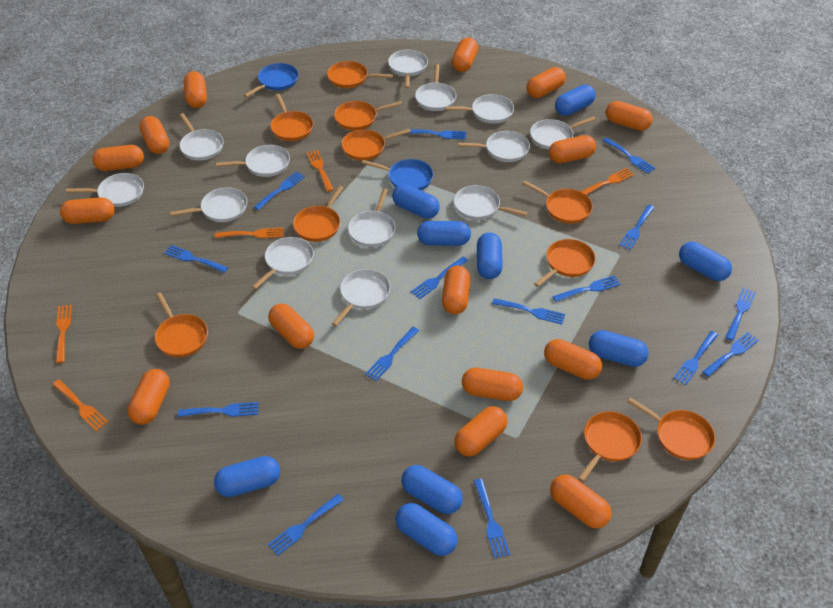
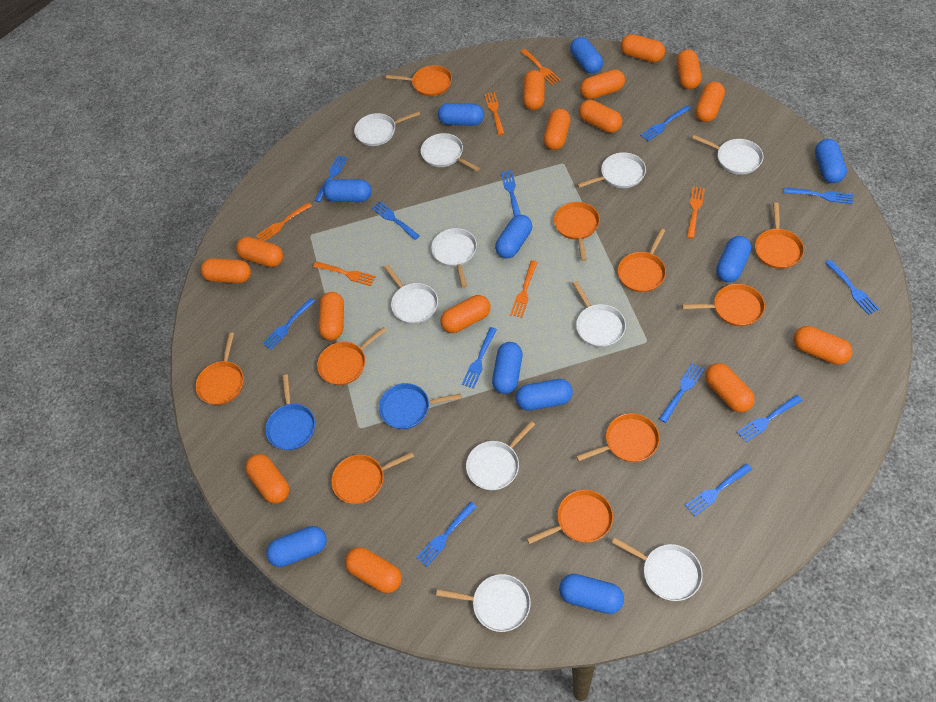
blue capsule: 9 -> 10
blue fork: 15 -> 12
orange fork: 5 -> 6
white pan: 13 -> 10

